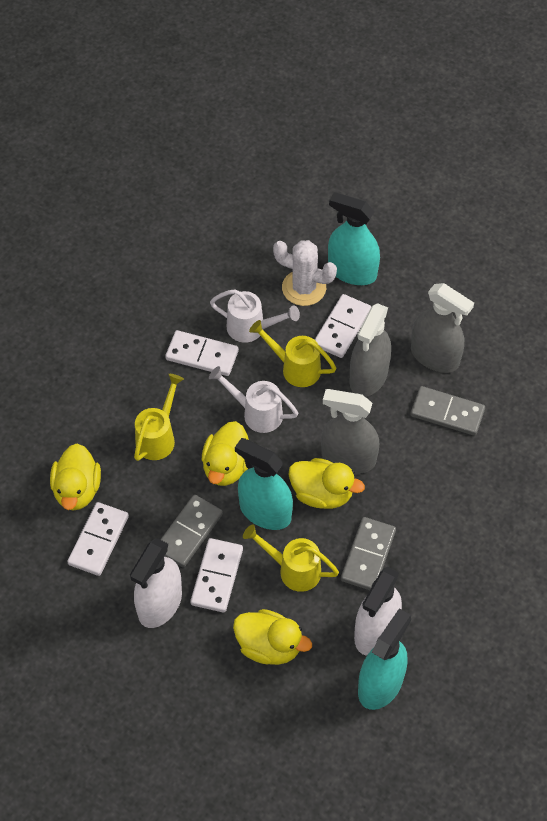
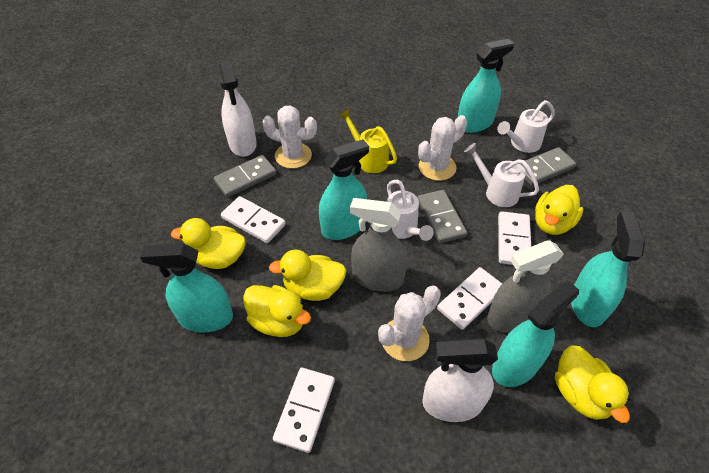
grey spray bottle: 3 -> 2
turquoise spray bottle: 3 -> 5
white cactus: 1 -> 3
white watering can: 2 -> 3
yellow duck: 4 -> 5
yellow watering can: 3 -> 1

